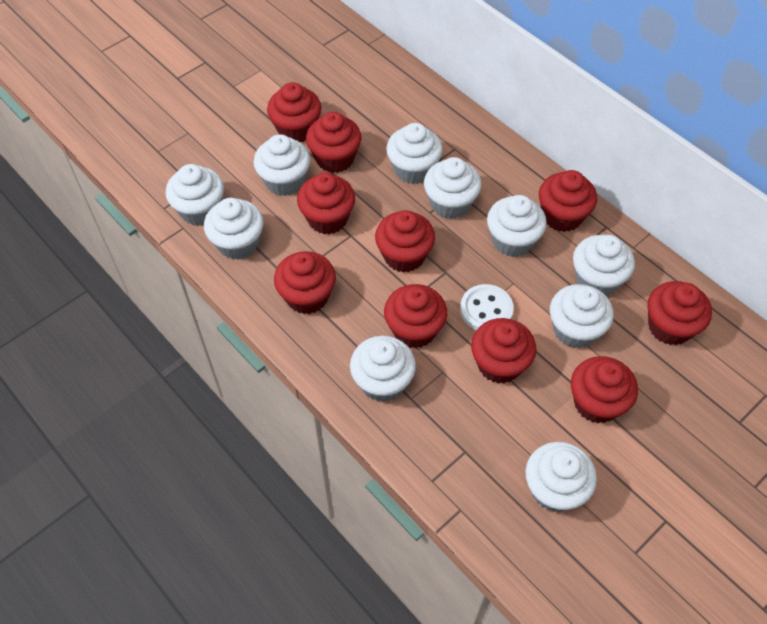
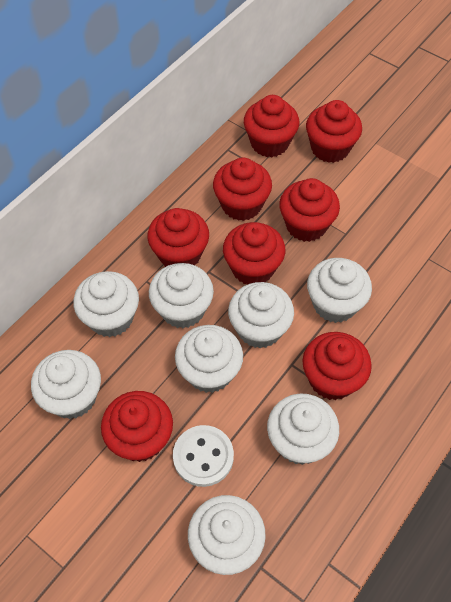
red cupcake: 10 -> 8
white cupcake: 10 -> 8

